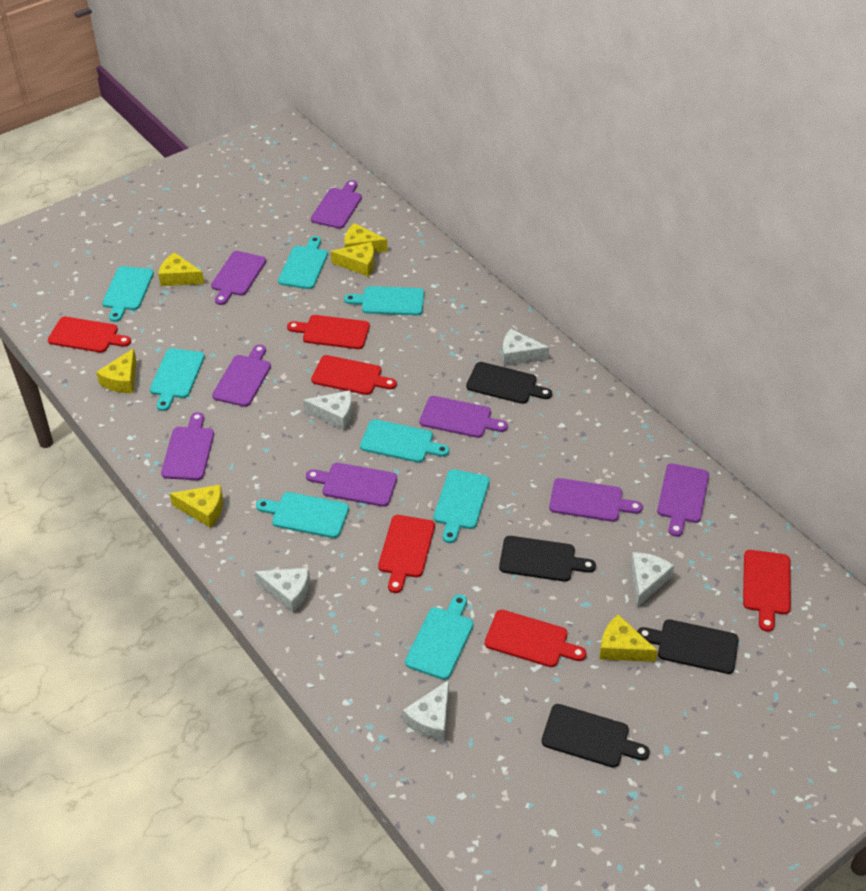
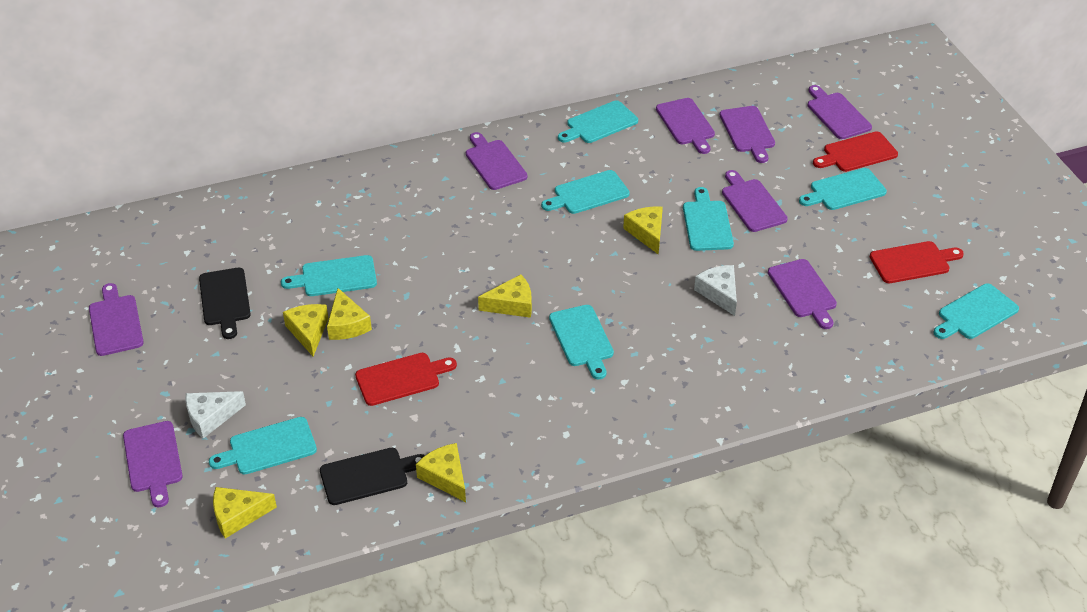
black cutting board: 4 -> 2
red cutting board: 6 -> 3
white cheese: 5 -> 2

